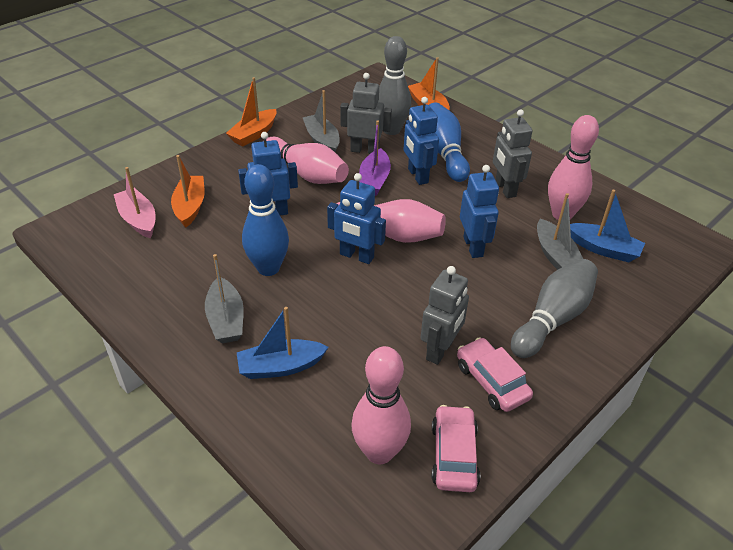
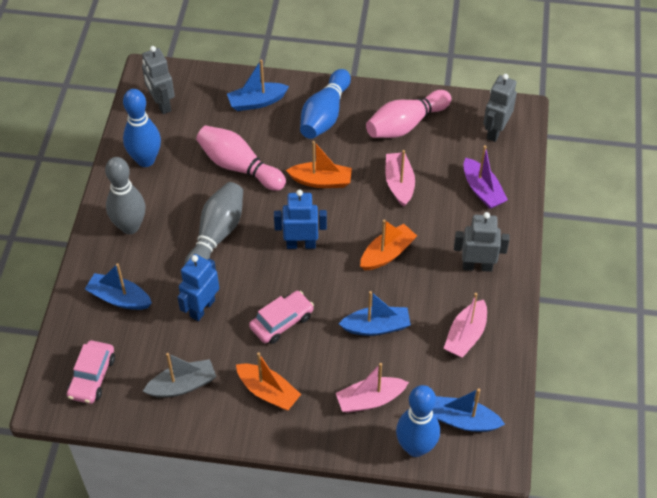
blue boat: 2 -> 4
blue bowling pin: 2 -> 3
blue robot: 4 -> 2
grey boat: 3 -> 1
pink boat: 1 -> 3
pink bowling pin: 4 -> 2

